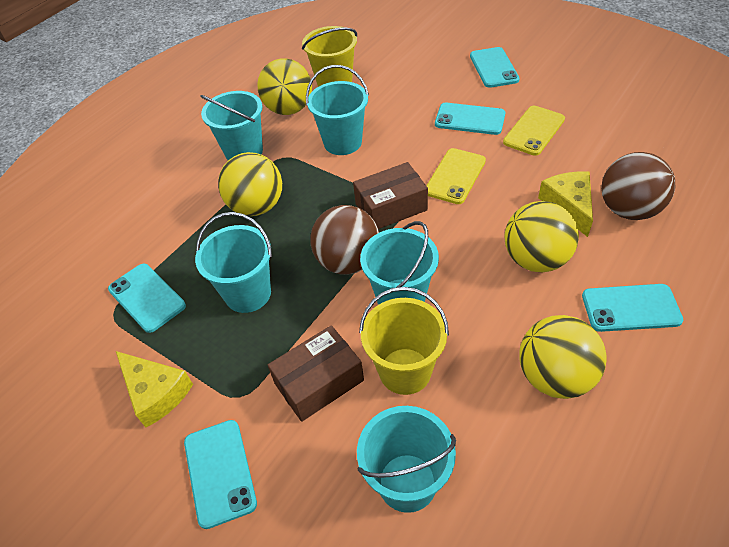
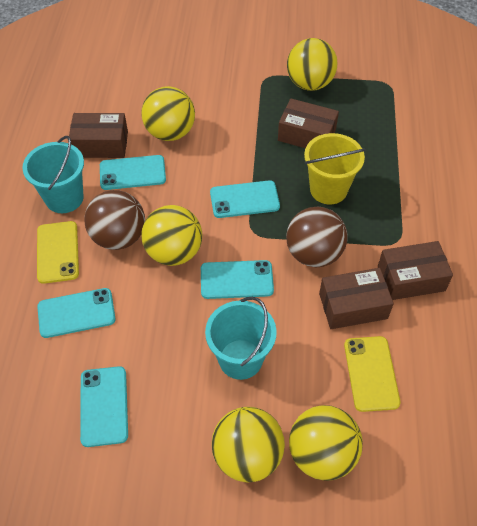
brown box: 2 -> 4
turquoise bucket: 5 -> 2
yellow ball: 4 -> 5
yellow bucket: 2 -> 1
yellow cheese: 2 -> 0

